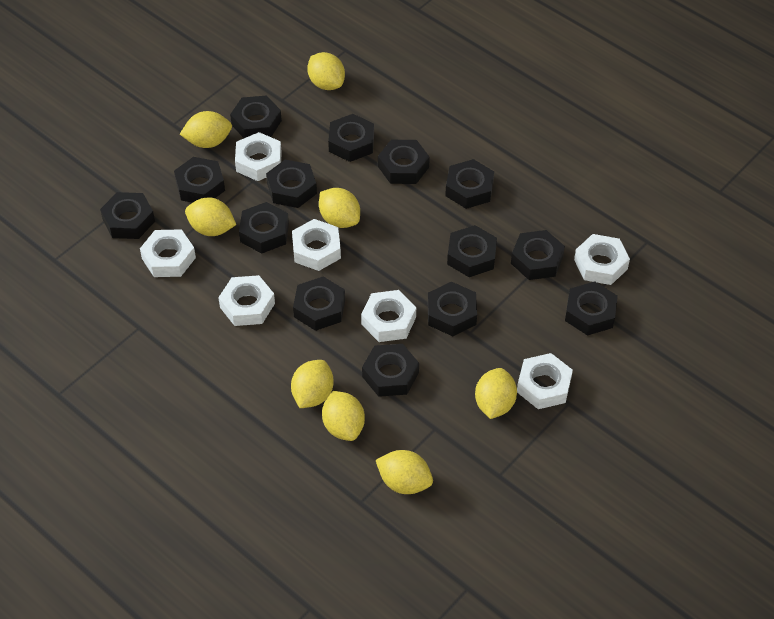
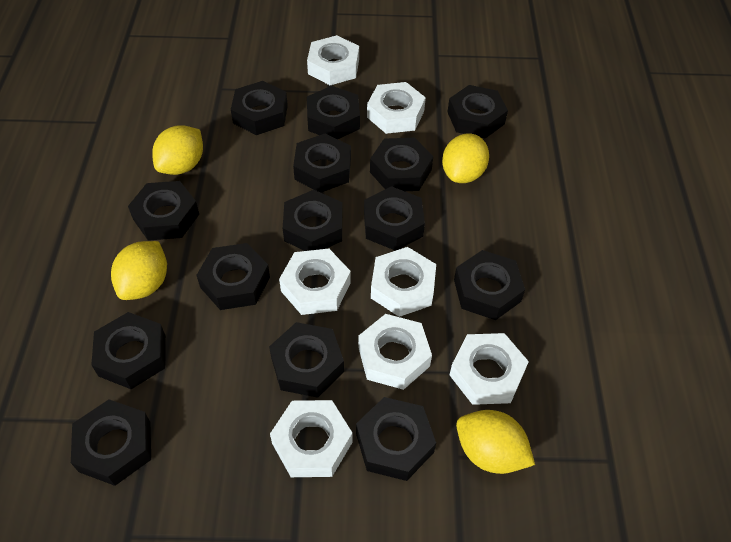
yellow lemon: 8 -> 4

